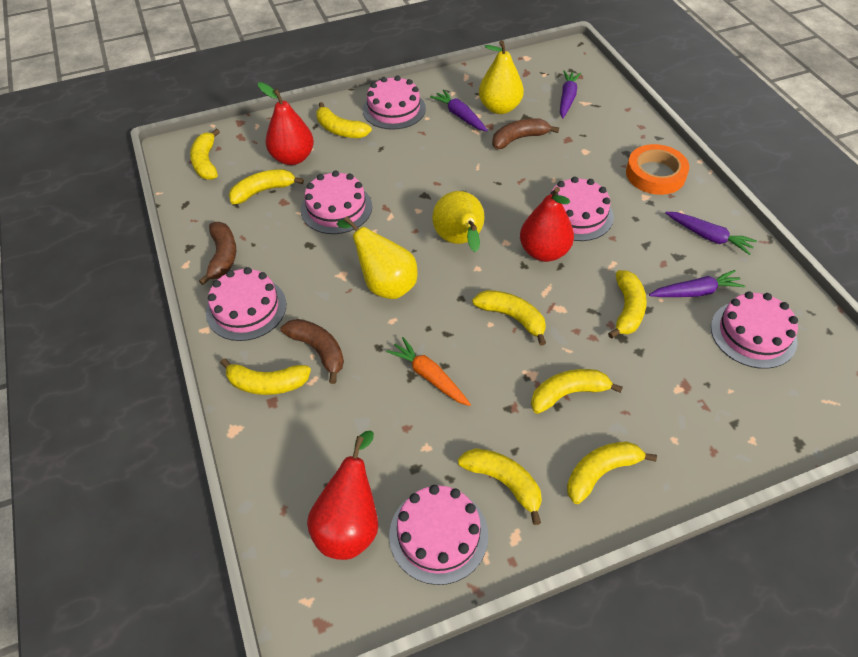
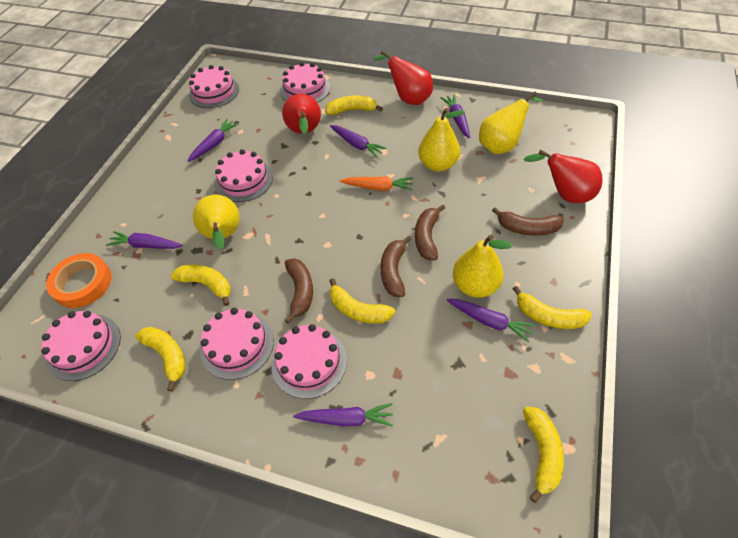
brown banana: 3 -> 4
purple carrot: 4 -> 6
yellow banana: 9 -> 6
yellow pear: 3 -> 4

